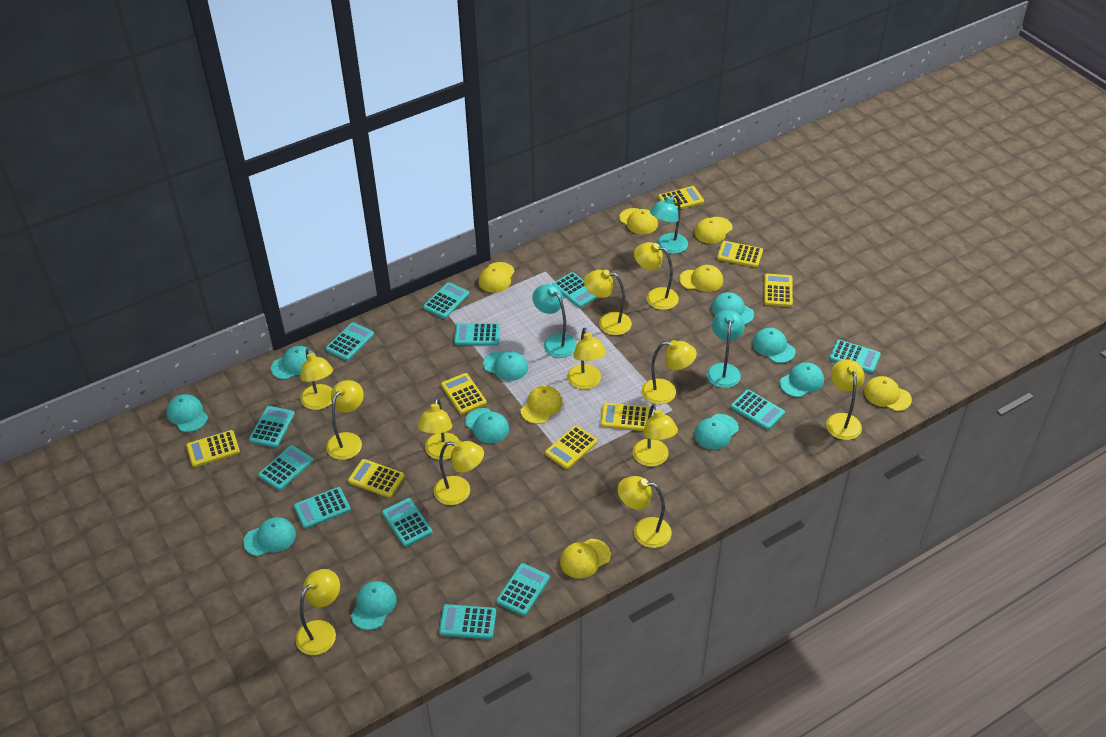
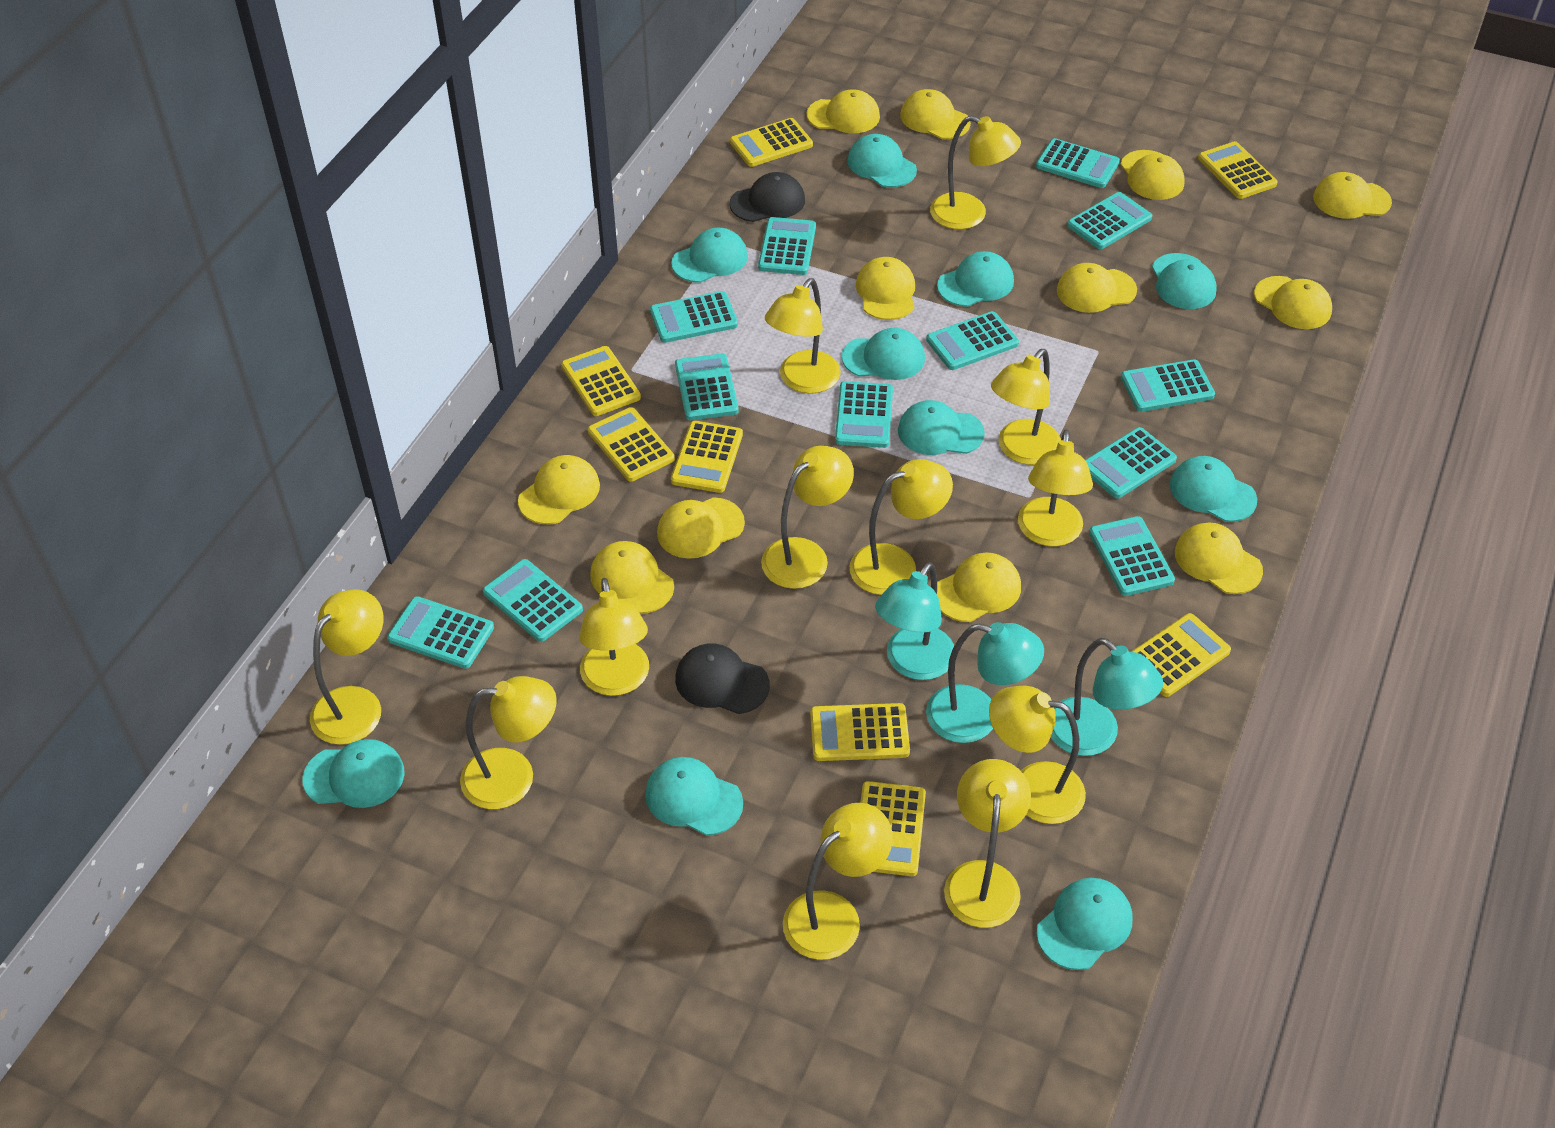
black cap: 0 -> 2
yellow cap: 7 -> 12

